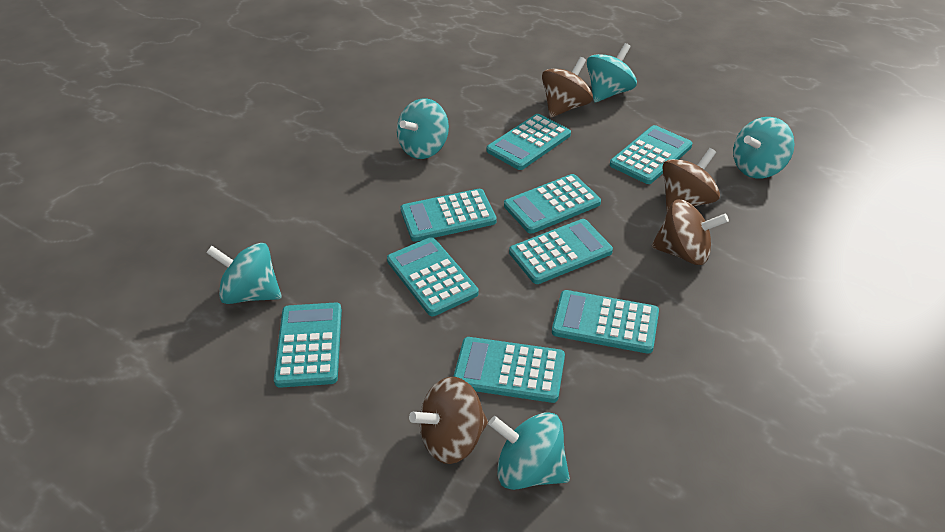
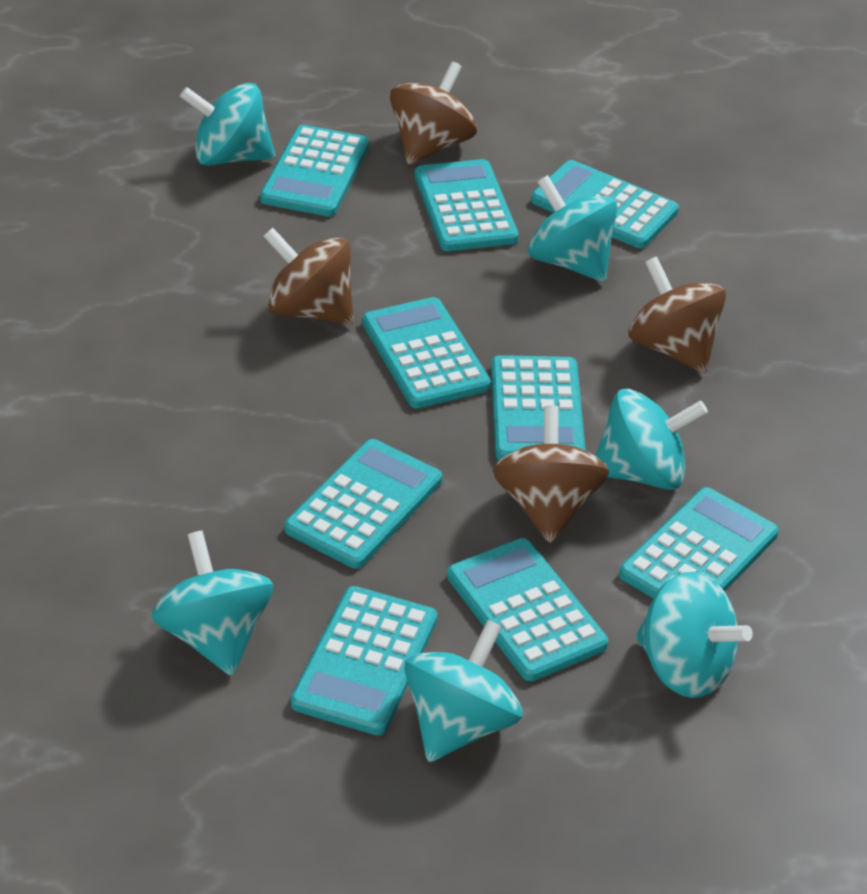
turquoise spinning top: 5 -> 6

